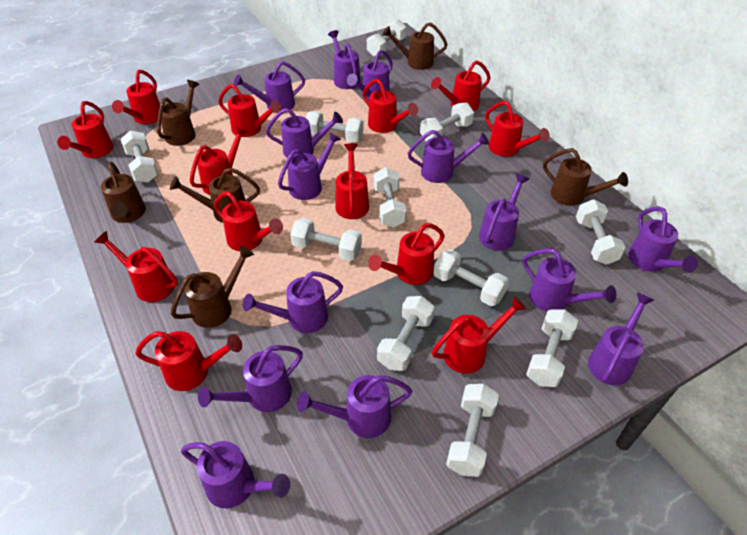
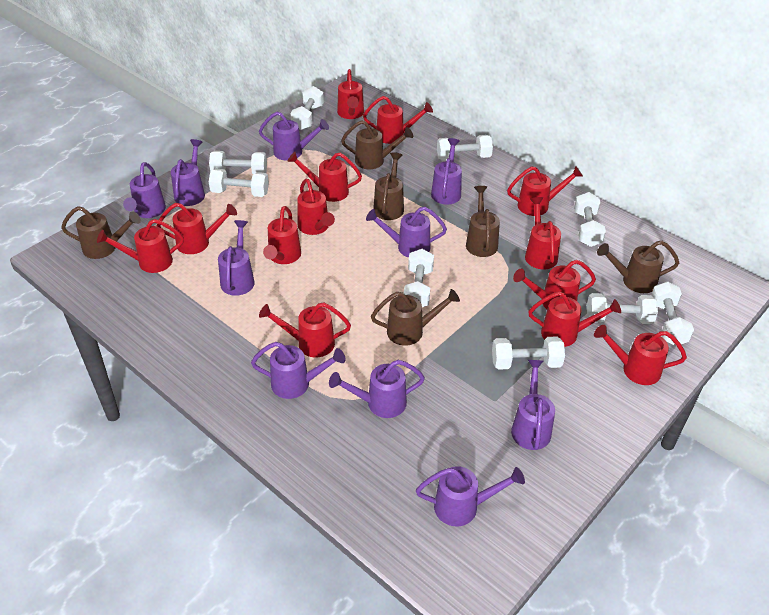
purple watering can: 14 -> 10
white dumbbell: 11 -> 9

